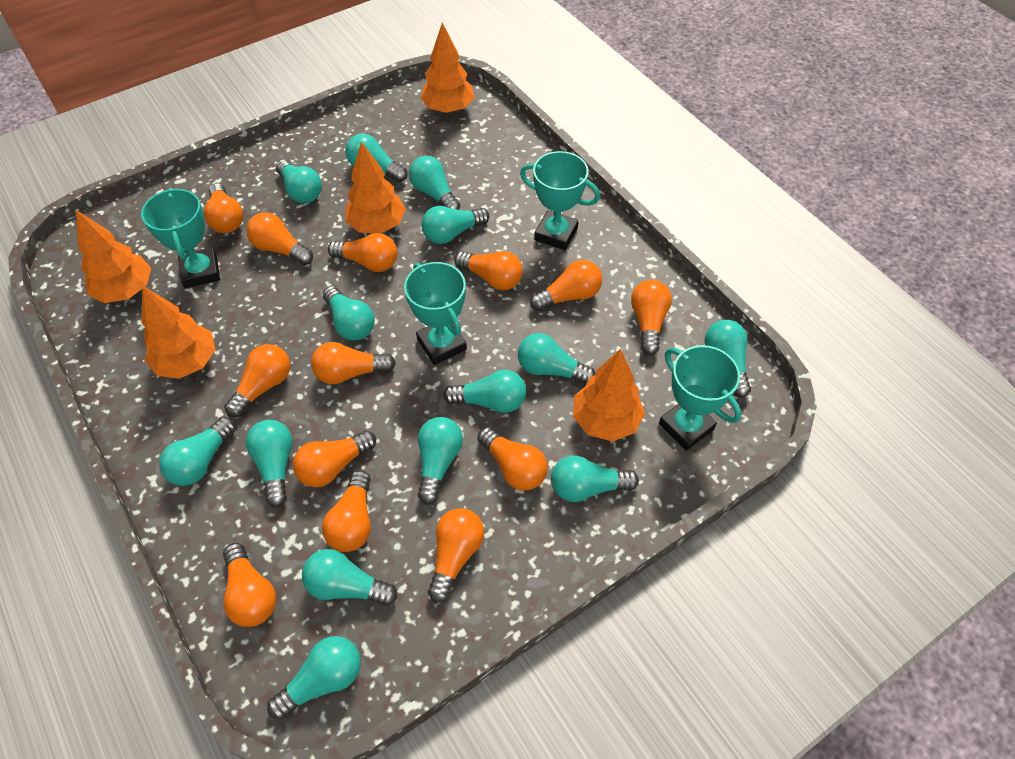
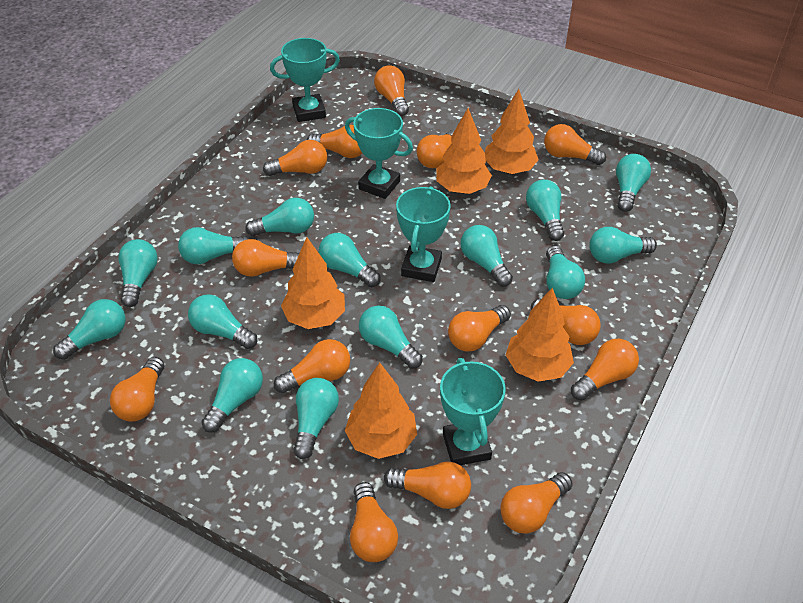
orange light bulb: 13 -> 14

